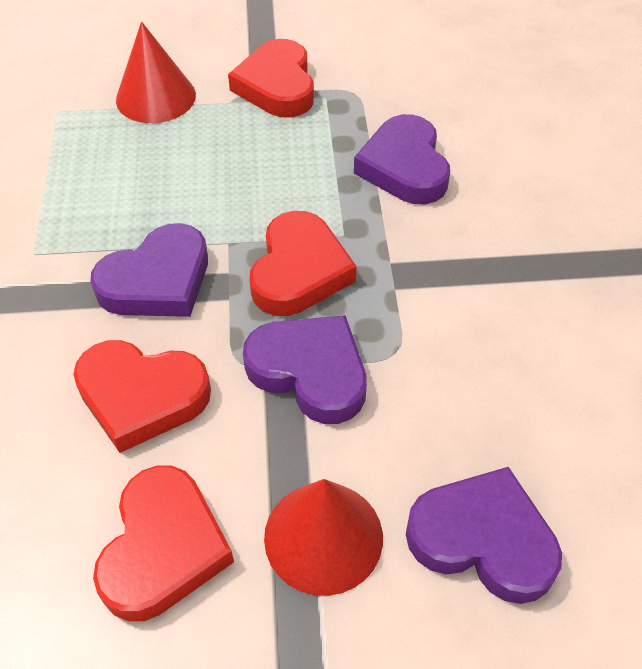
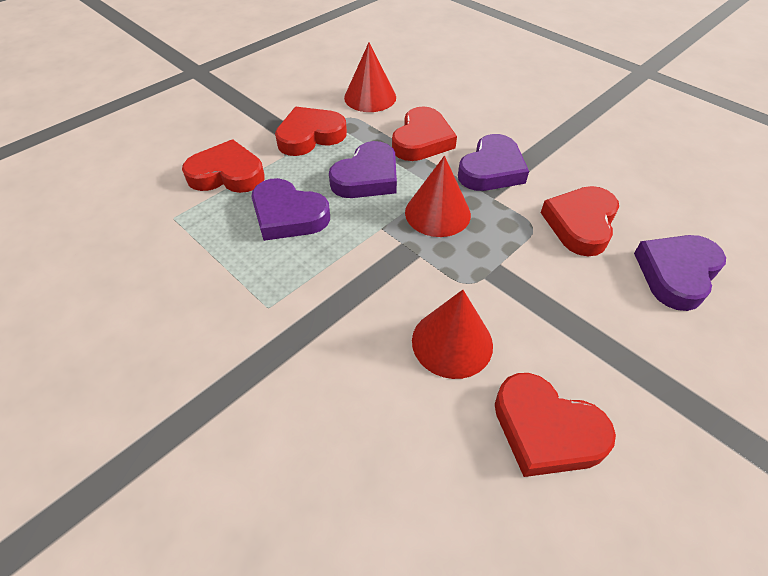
red cone: 2 -> 3
red heart: 4 -> 5

